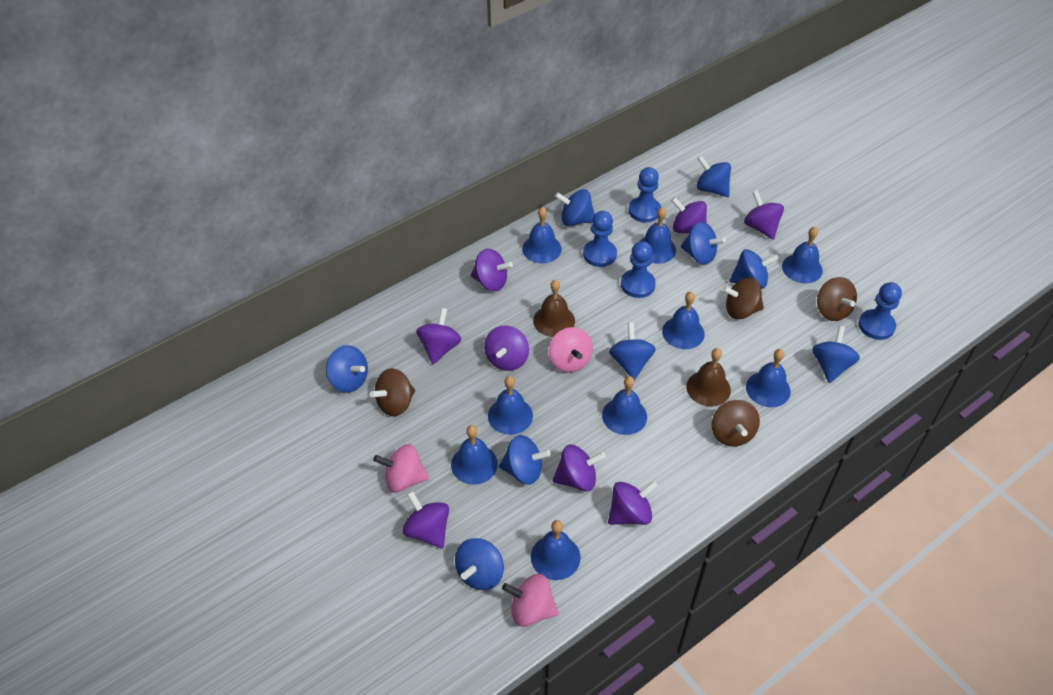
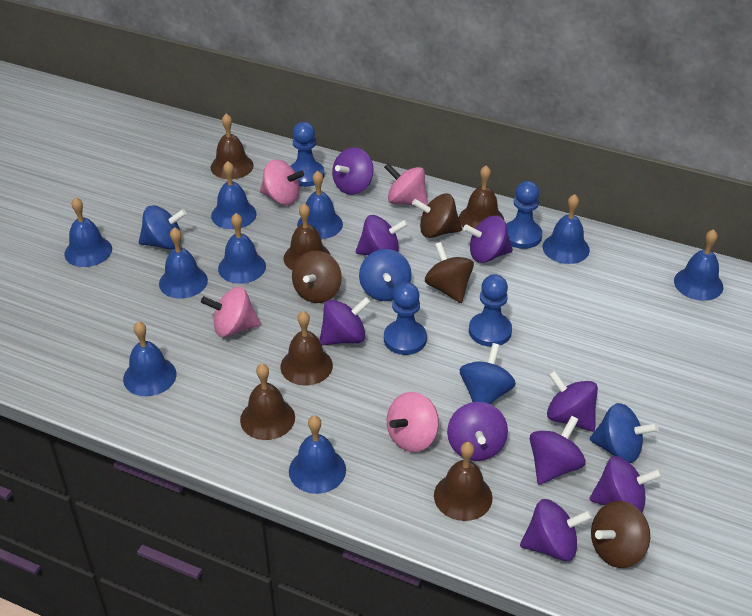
blue spinning top: 9 -> 4
brown bell: 2 -> 6
pink spinning top: 3 -> 4
purple spinning top: 8 -> 9

